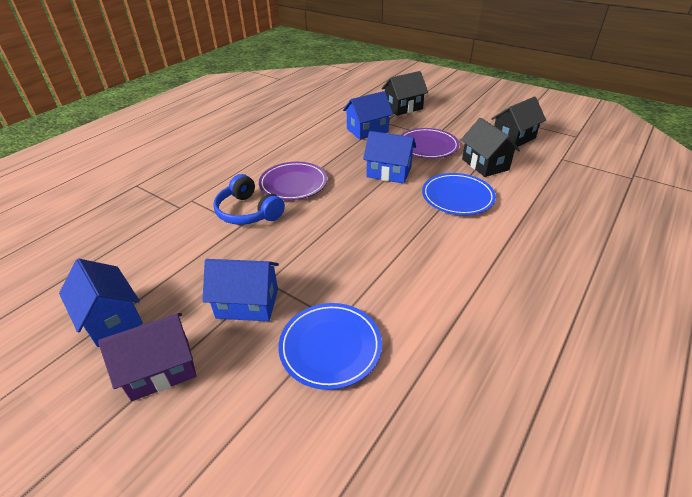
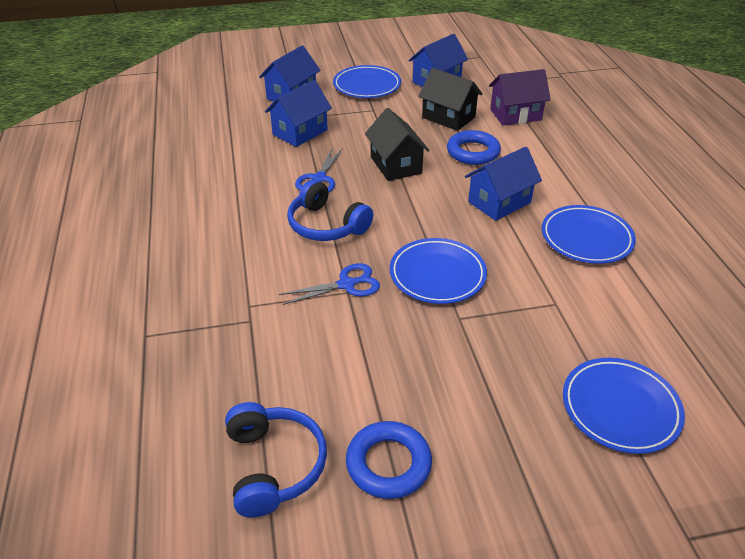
black house: 3 -> 2
blue headphones: 1 -> 2
blue plate: 2 -> 4
blue ring: 0 -> 2
blue scissors: 0 -> 2
purple plate: 2 -> 0

